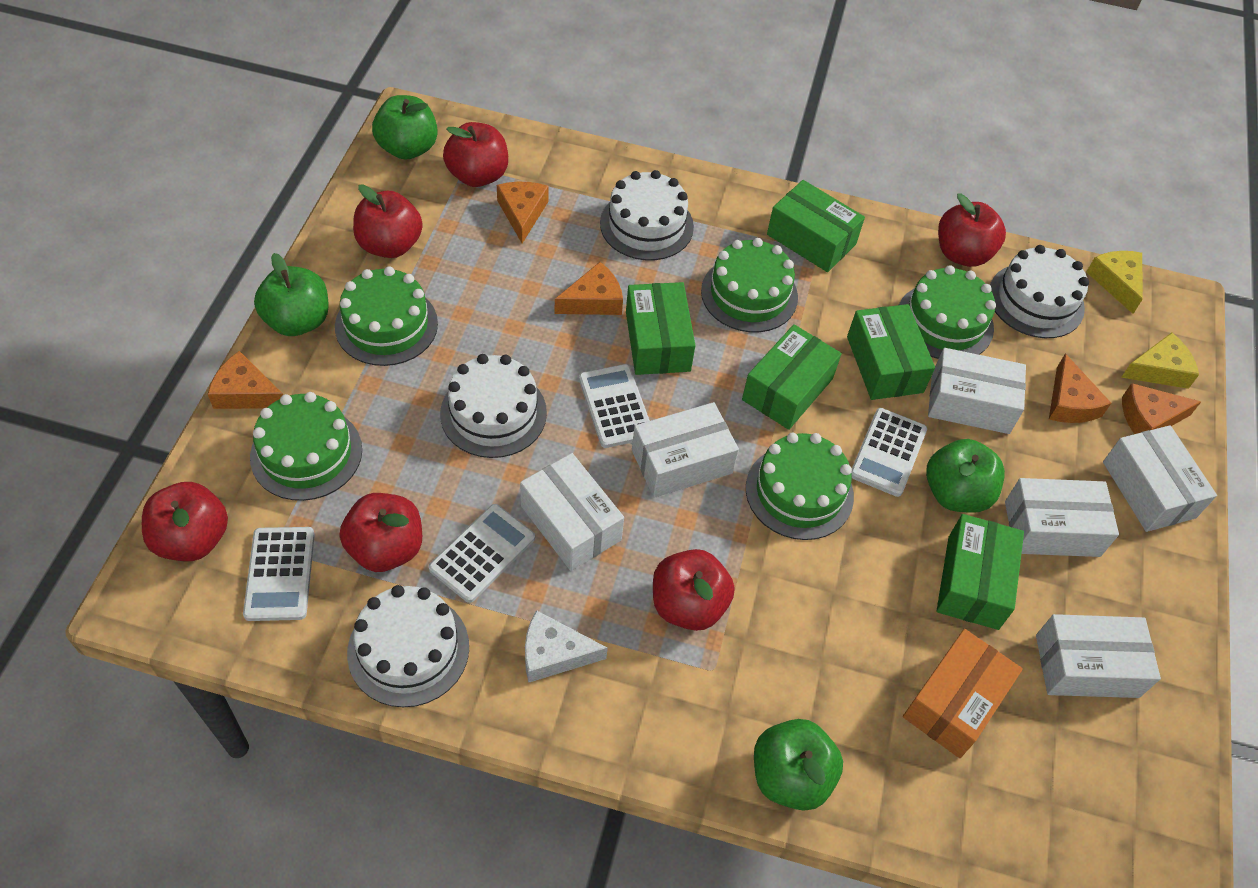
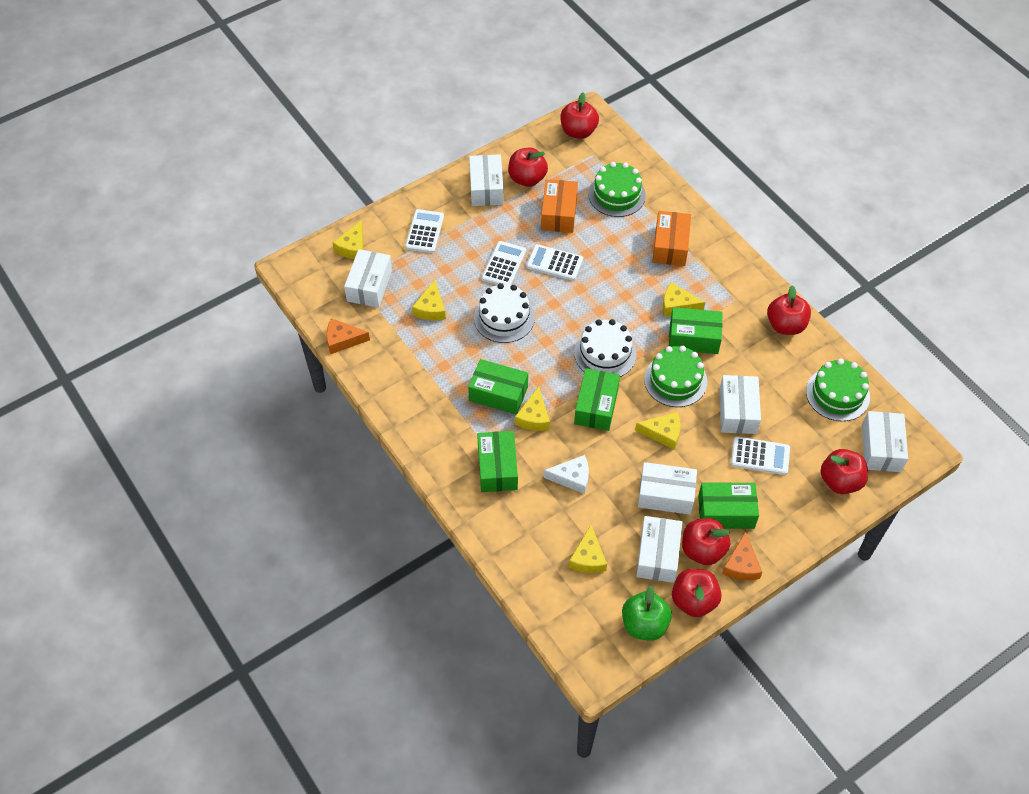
green apple: 4 -> 1
green cake: 5 -> 3
orange box: 1 -> 2
orange cheese: 5 -> 2
white cake: 4 -> 2
yellow cheese: 2 -> 6

